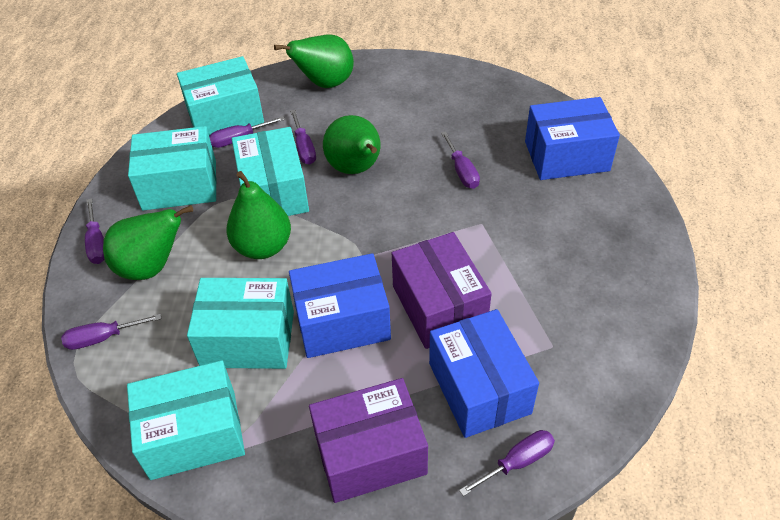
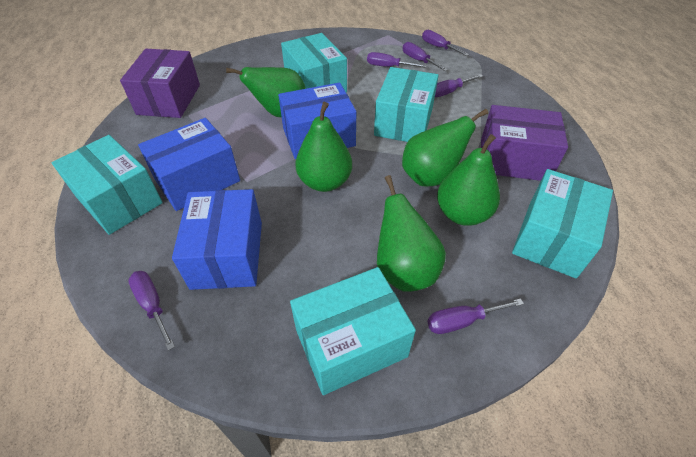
green pear: 4 -> 5

